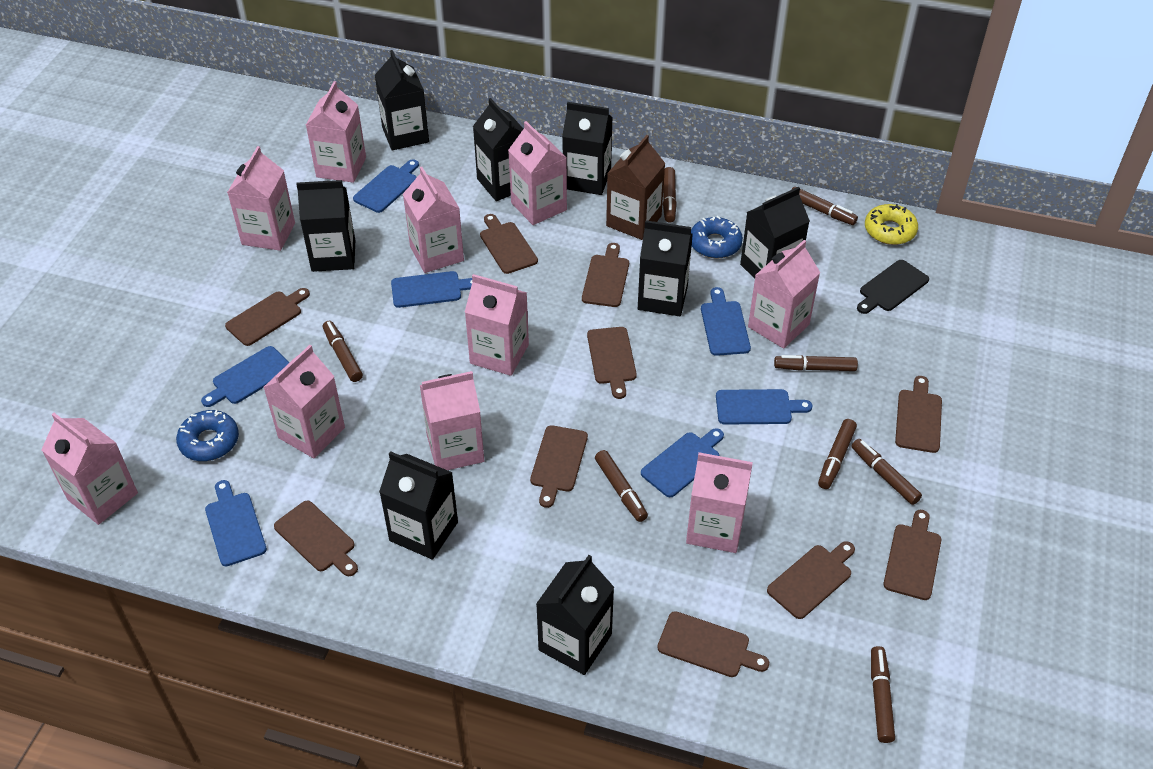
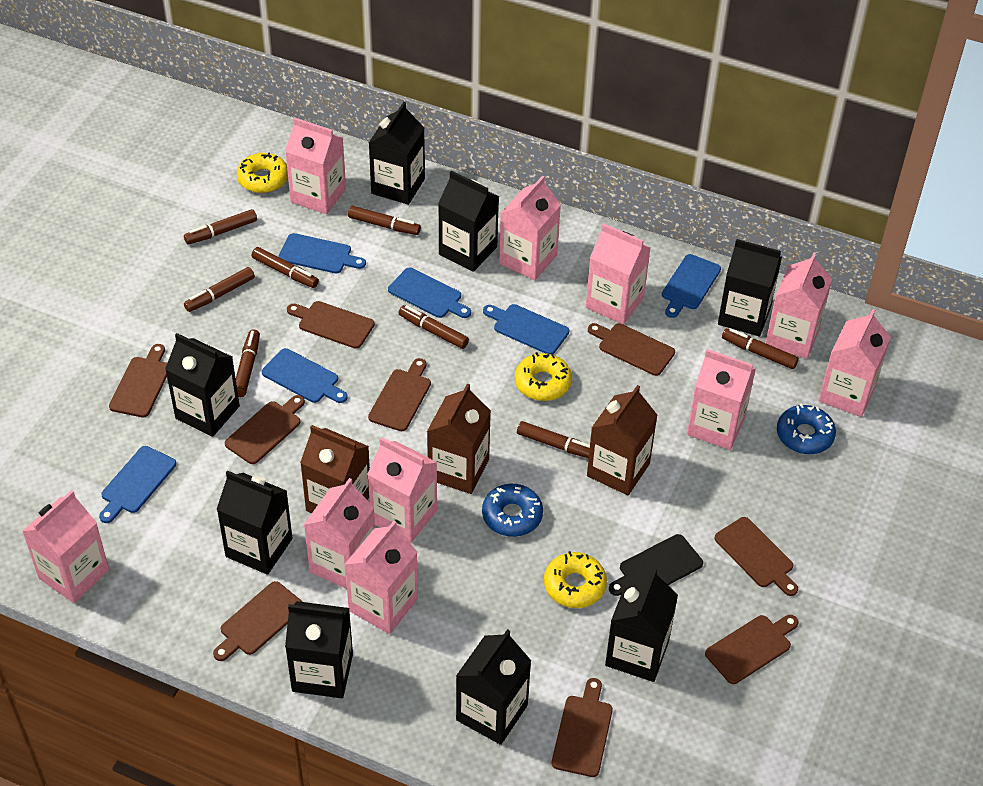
blue cutting board: 7 -> 6
brown carton: 1 -> 3
brown cutting board: 10 -> 9
yellow donut: 1 -> 3

